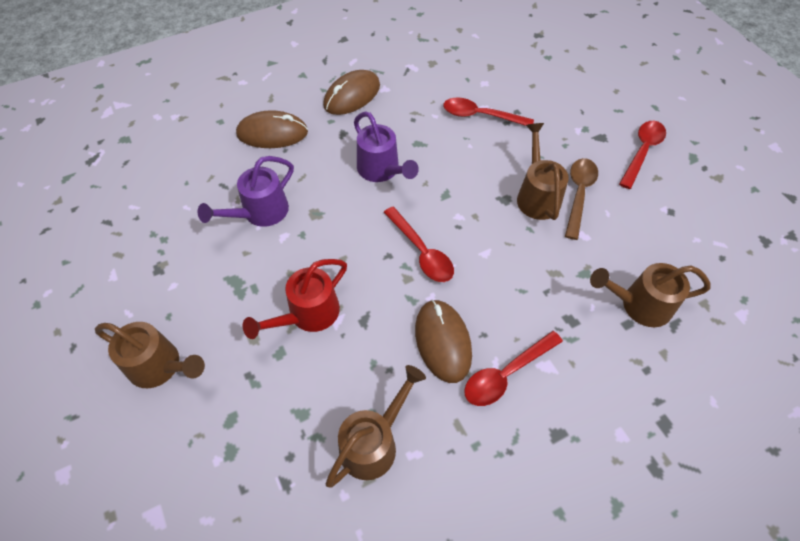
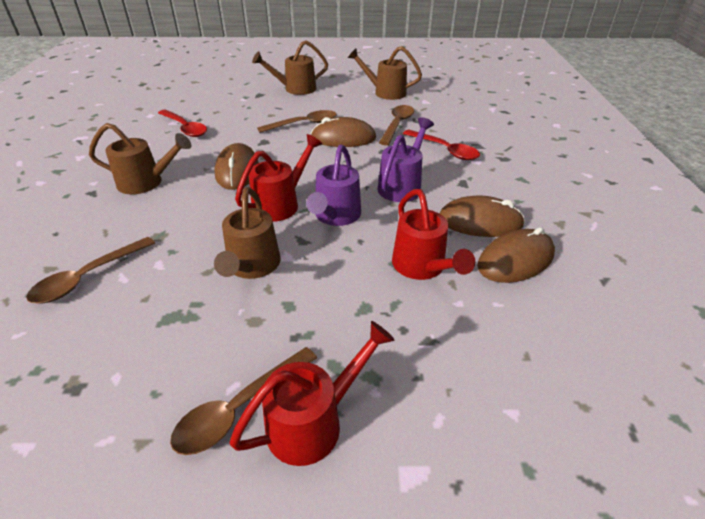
brown mouse: 3 -> 4
brown spoon: 1 -> 4
red spoon: 4 -> 2
red watering can: 1 -> 3

